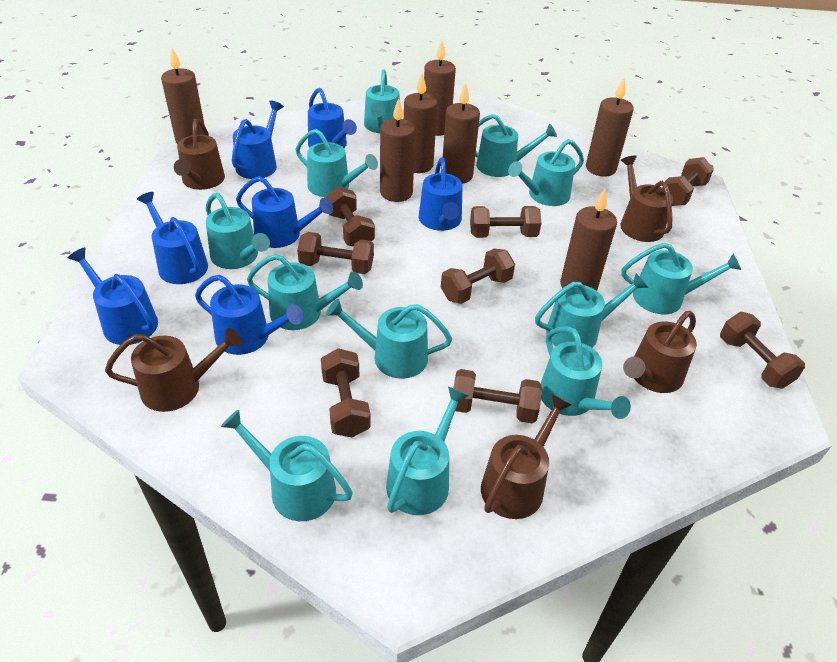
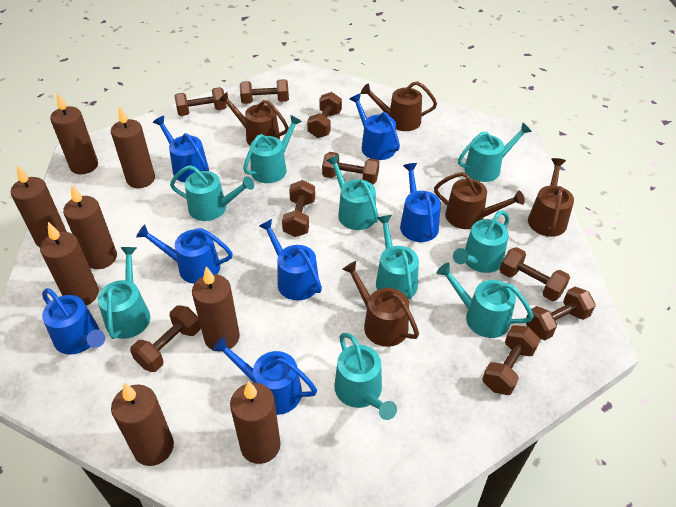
brown candle: 7 -> 8
brown dumbbell: 8 -> 9
turquoise watering can: 12 -> 9

